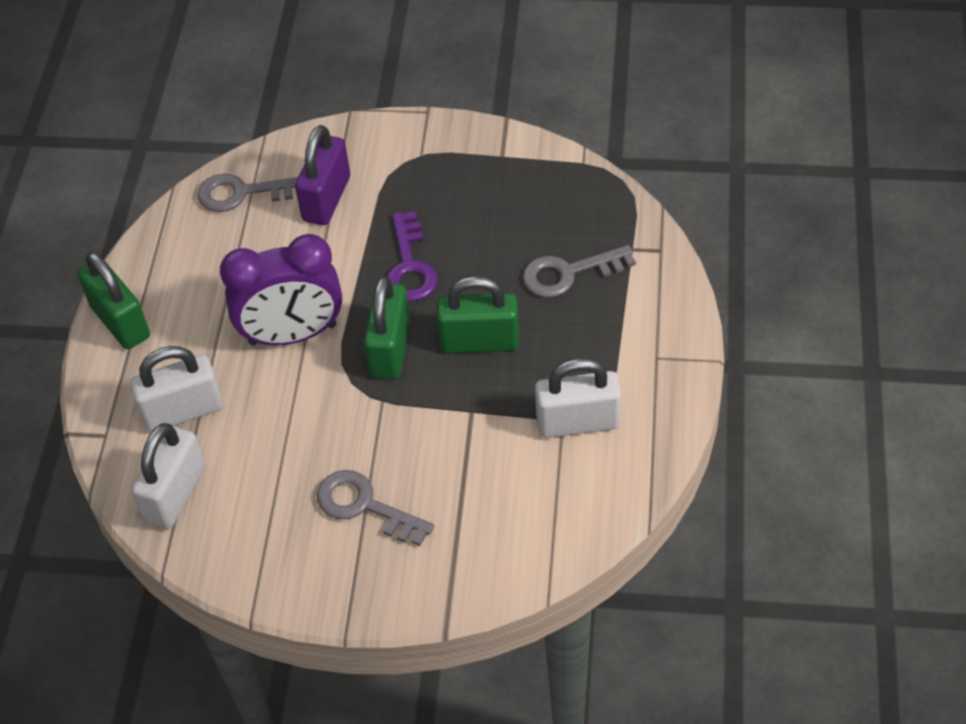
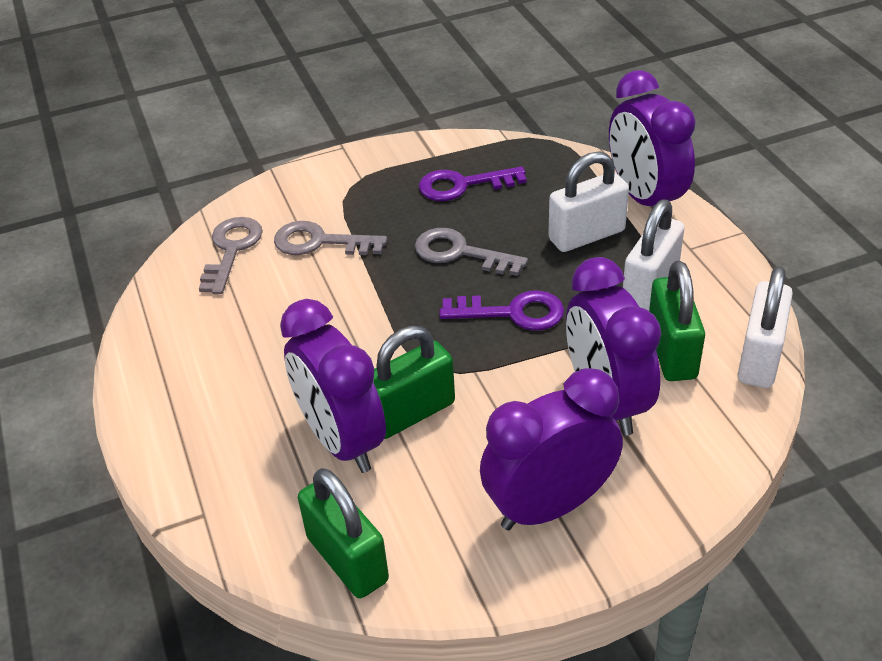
purple clock: 1 -> 4
purple key: 1 -> 2
purple padlock: 1 -> 0

